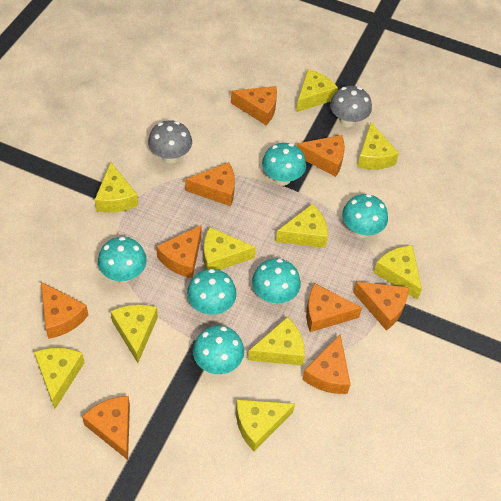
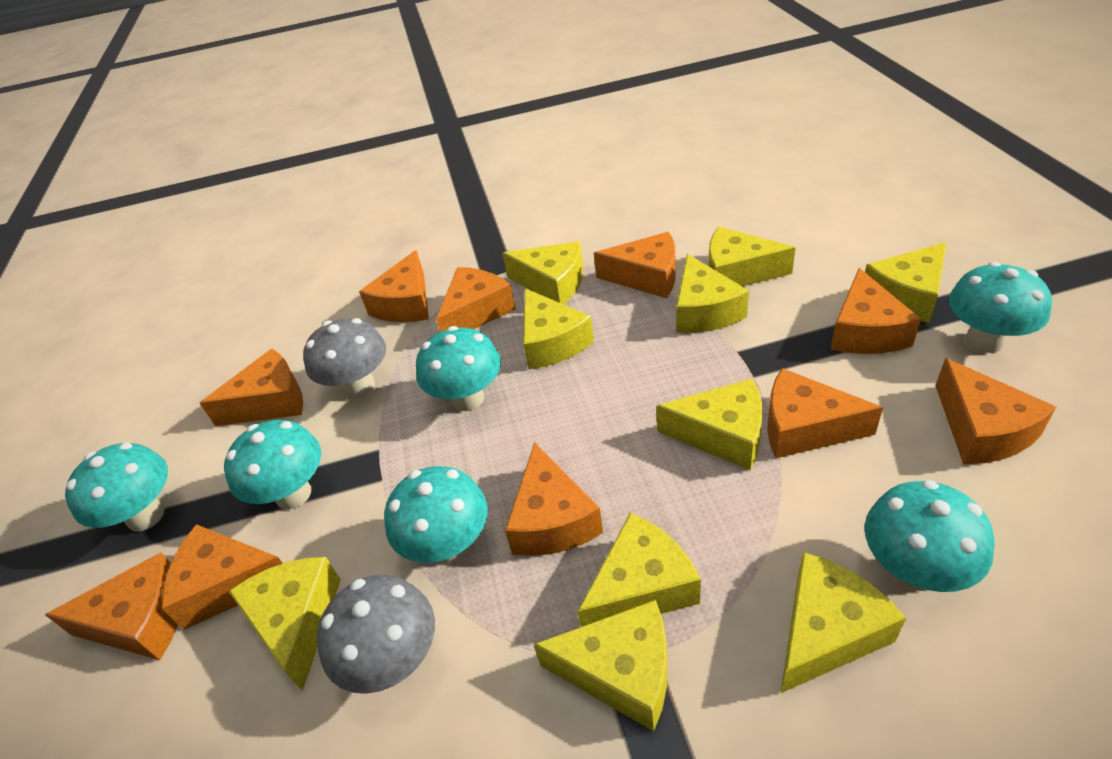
orange cheese: 9 -> 10

